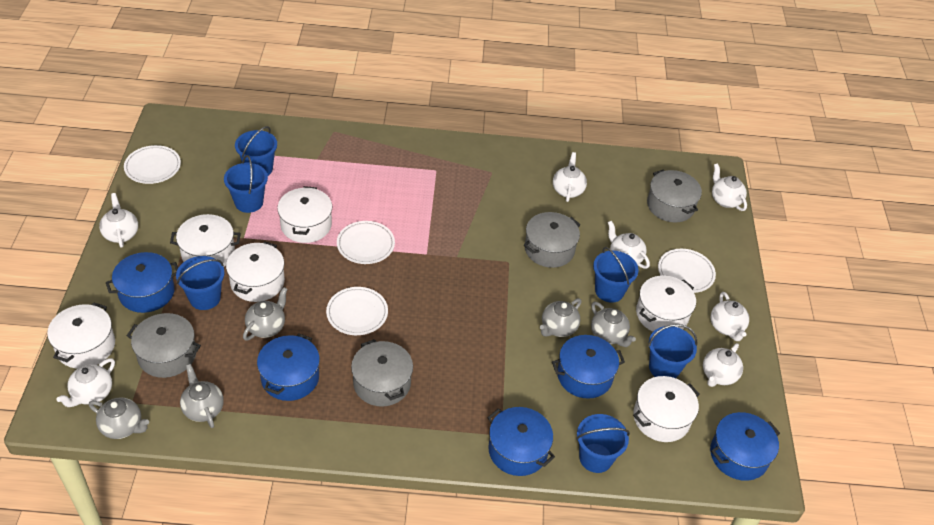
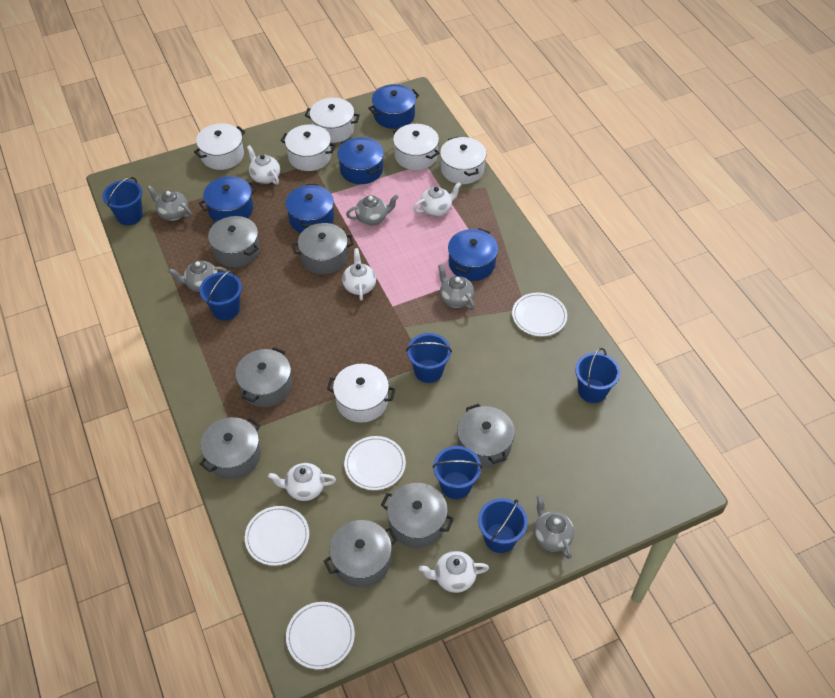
grey pot: 4 -> 7
white teapot: 7 -> 5

